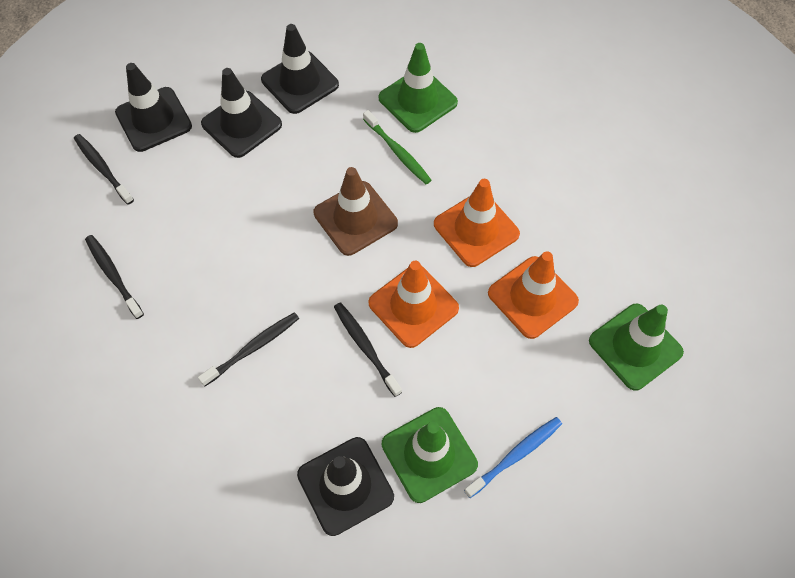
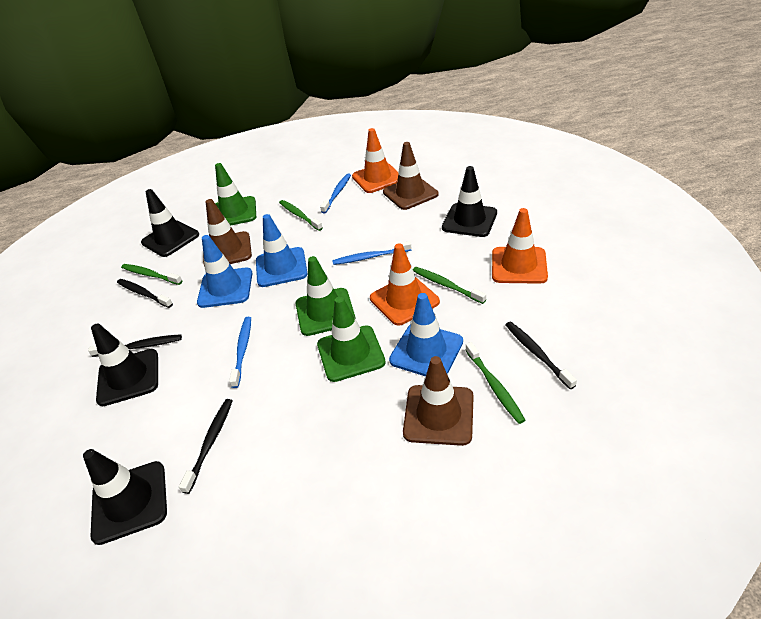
blue toothbrush: 1 -> 3
blue traffic cone: 0 -> 3
brown traffic cone: 1 -> 3
green toothbrush: 1 -> 4

